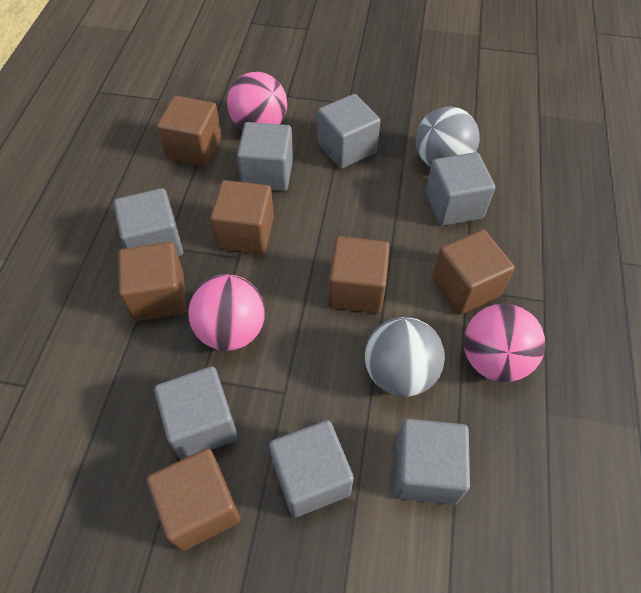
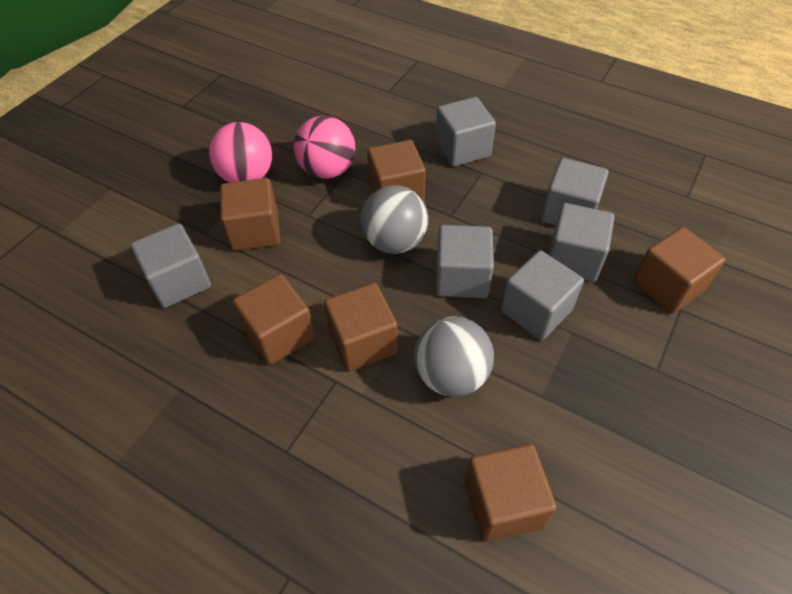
grey cube: 7 -> 6
pink ball: 3 -> 2

